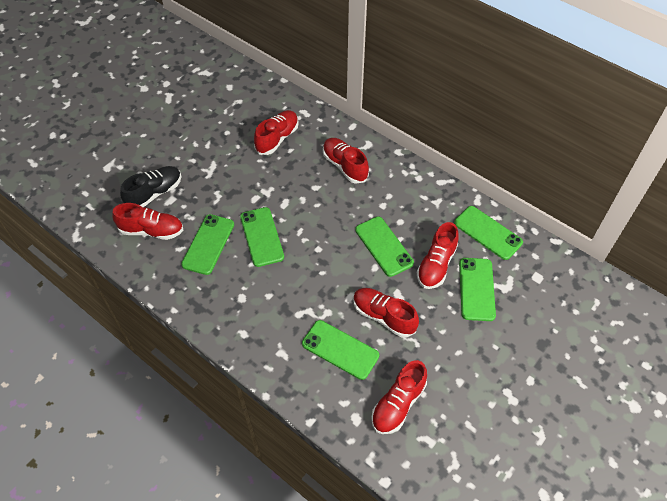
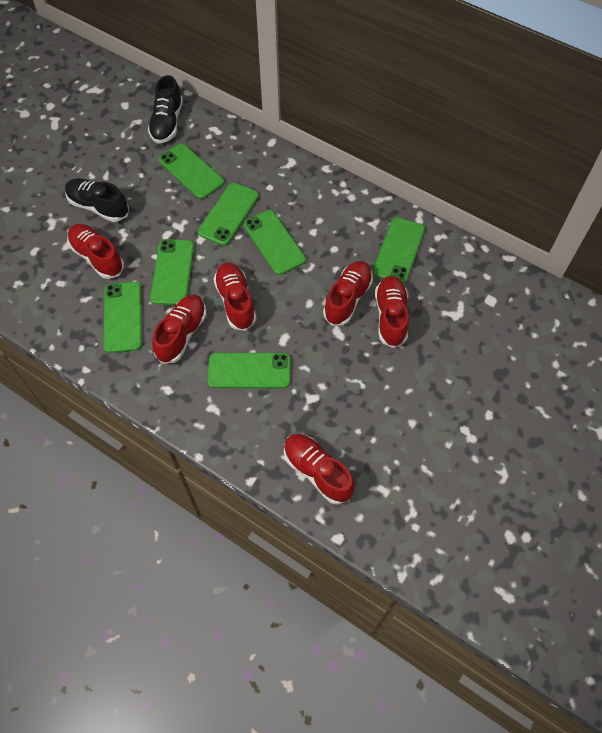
black shoe: 1 -> 2
green phone: 6 -> 7

